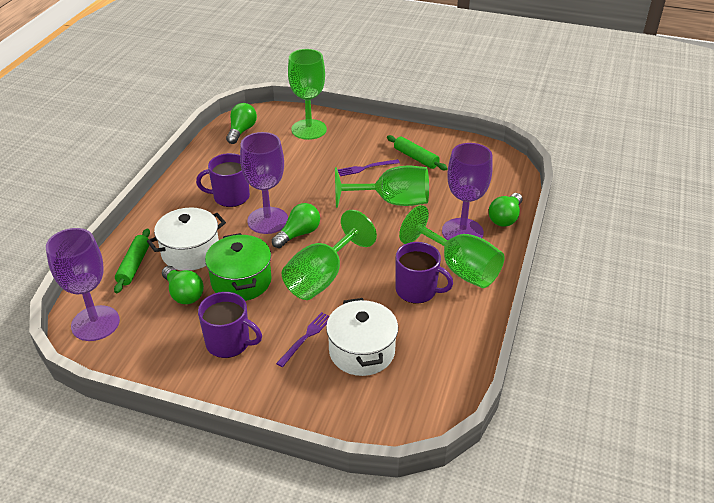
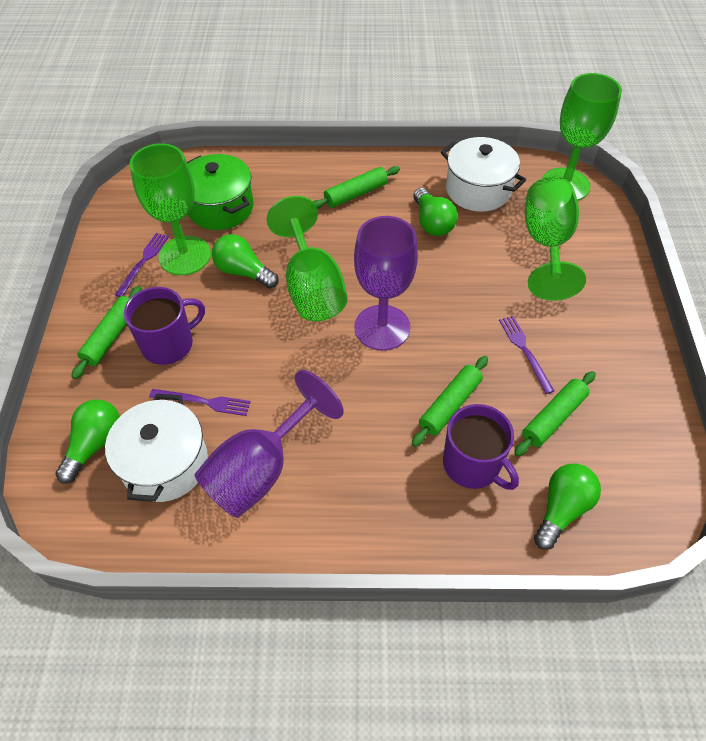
green rolling pin: 2 -> 4
purple fork: 2 -> 3
purple goblet: 3 -> 2
purple mug: 3 -> 2

